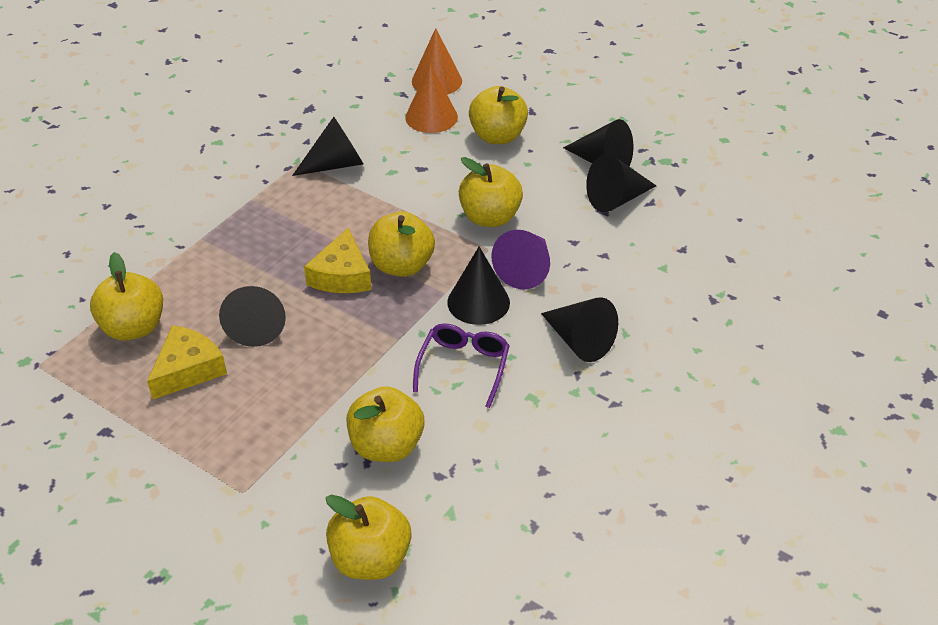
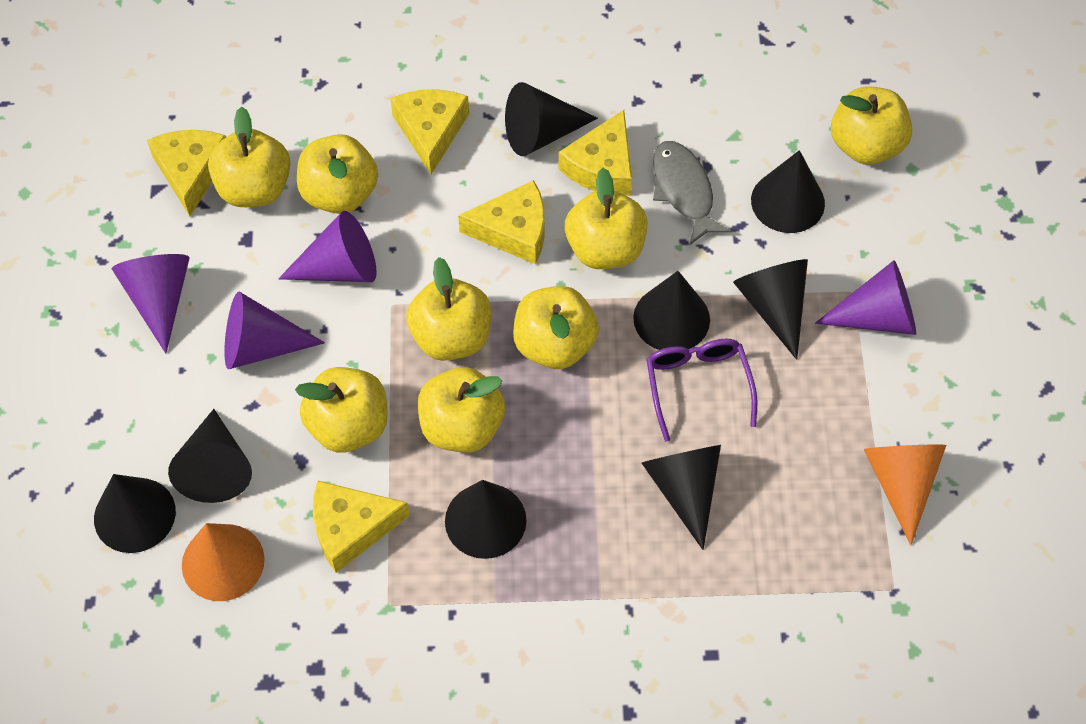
black cone: 6 -> 8
grey fish: 0 -> 1
purple cone: 1 -> 4
yellow apple: 6 -> 8
yellow cheese: 2 -> 5

